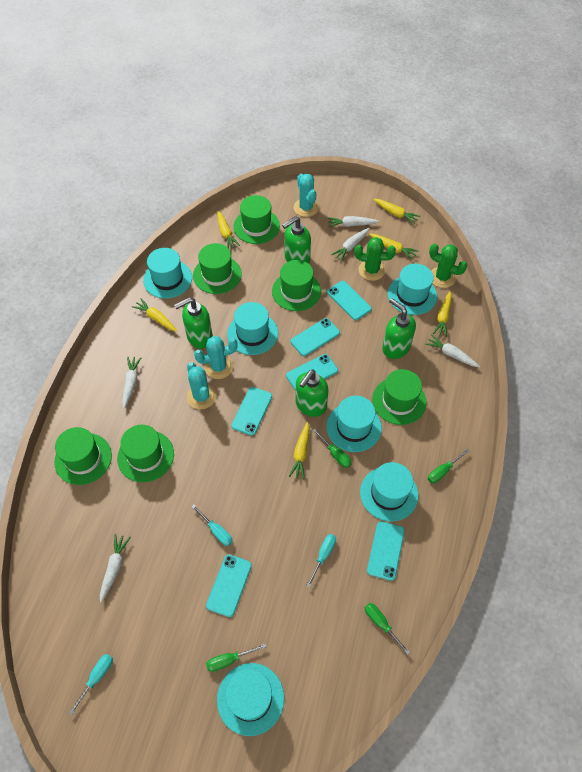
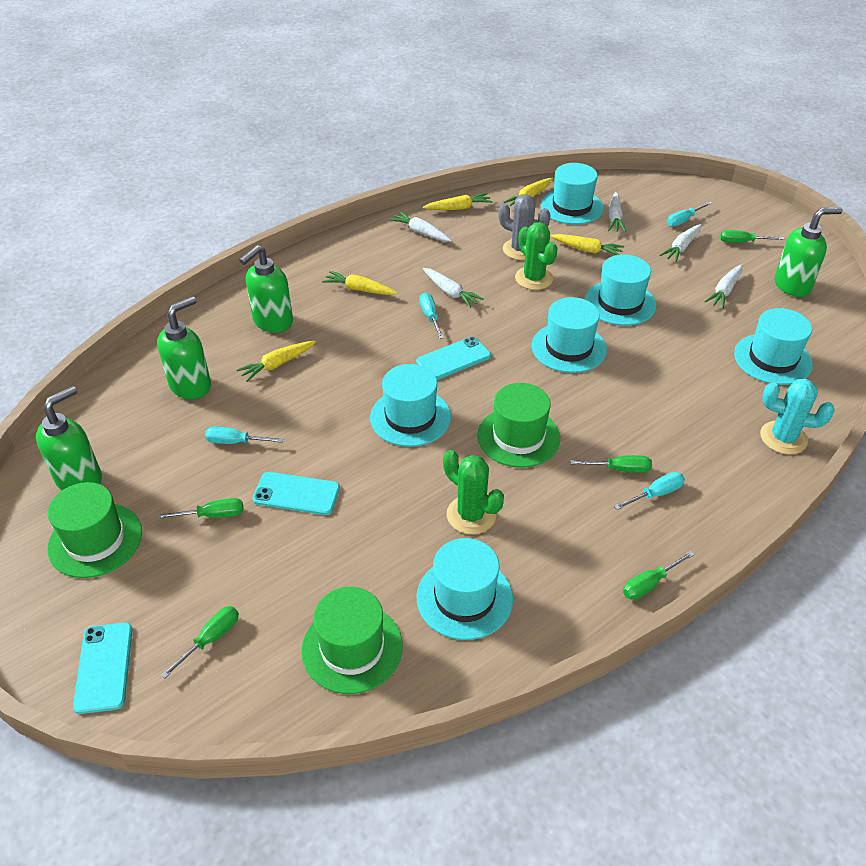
green hat: 6 -> 3
green screwdriver: 4 -> 5
grey cactus: 0 -> 1
turquoise cactus: 3 -> 1
turquoise phone: 6 -> 3
turquoise screwdriver: 3 -> 4
yellow carrot: 6 -> 5

